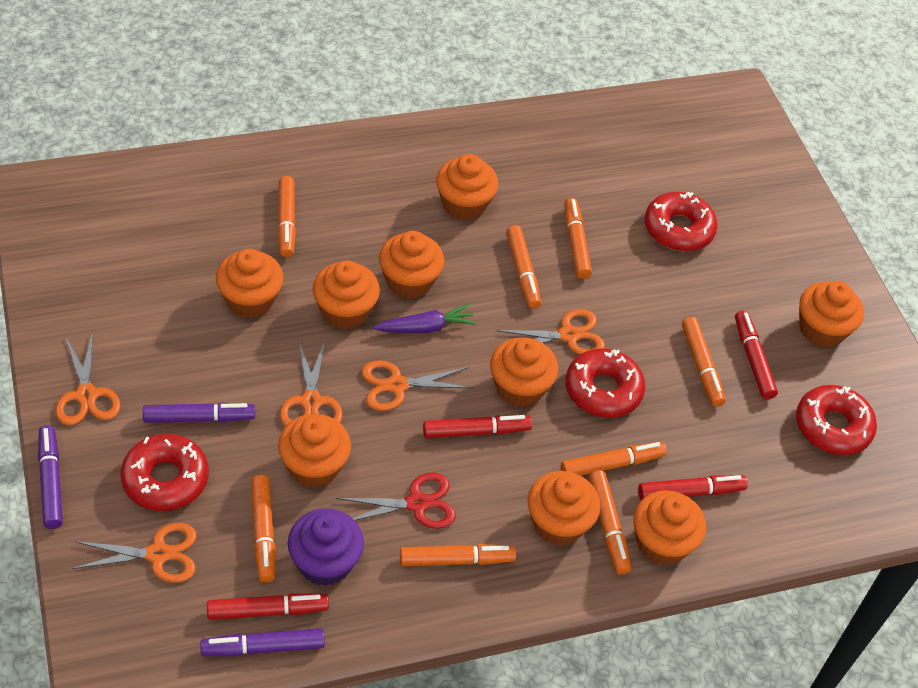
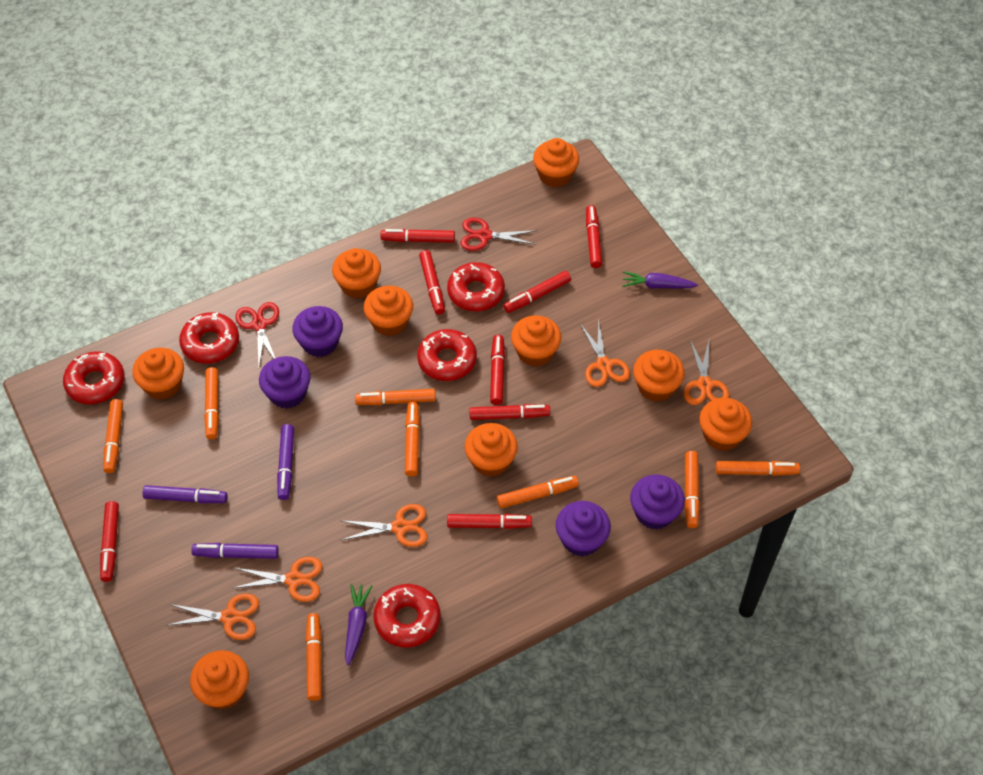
purple carrot: 1 -> 2
purple cupcake: 1 -> 4
red donut: 4 -> 5
red marker: 4 -> 8
red scissors: 1 -> 2

